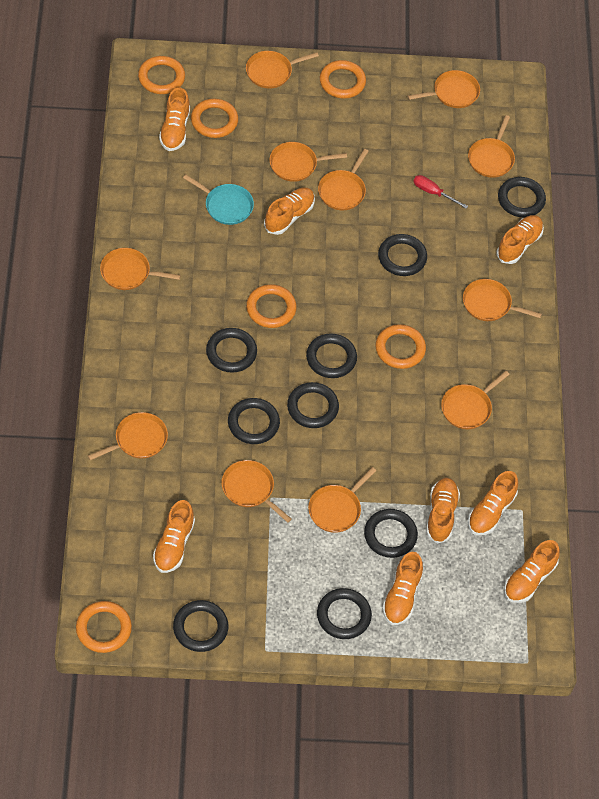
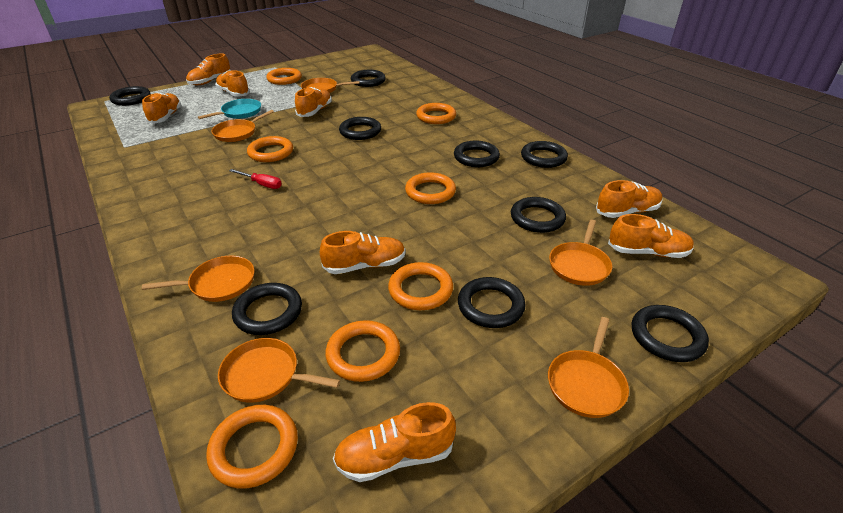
orange pan: 11 -> 6
orange ring: 6 -> 7

